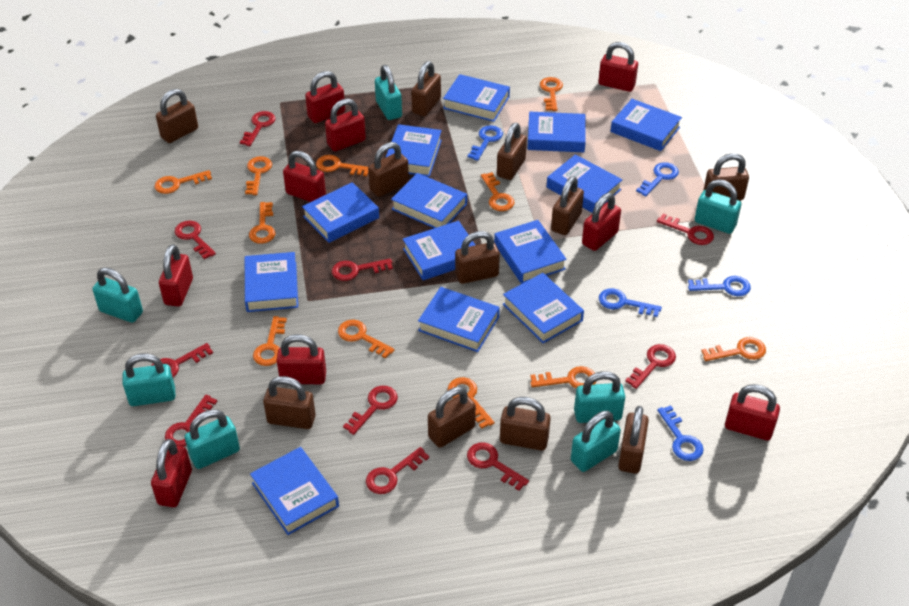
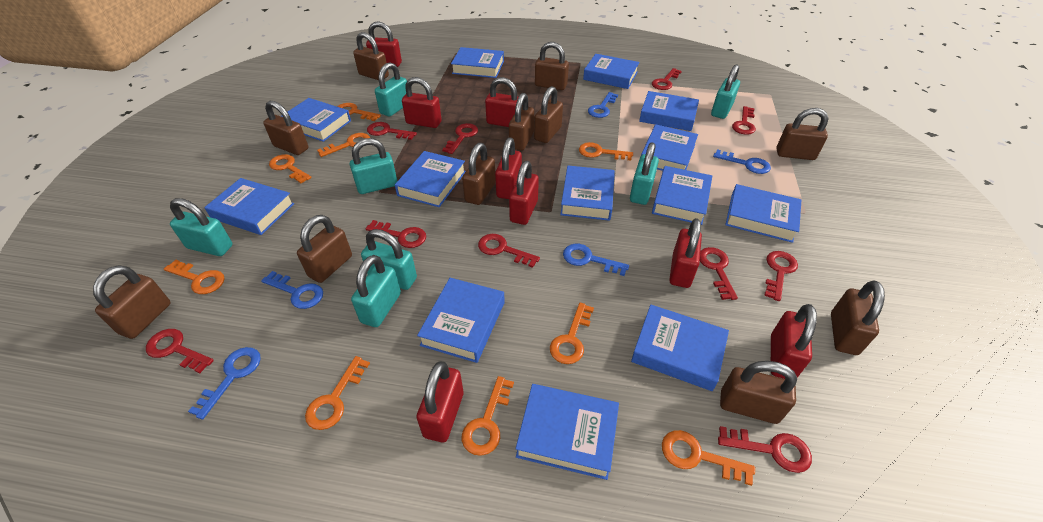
orange key: 11 -> 9
red padlock: 9 -> 8

